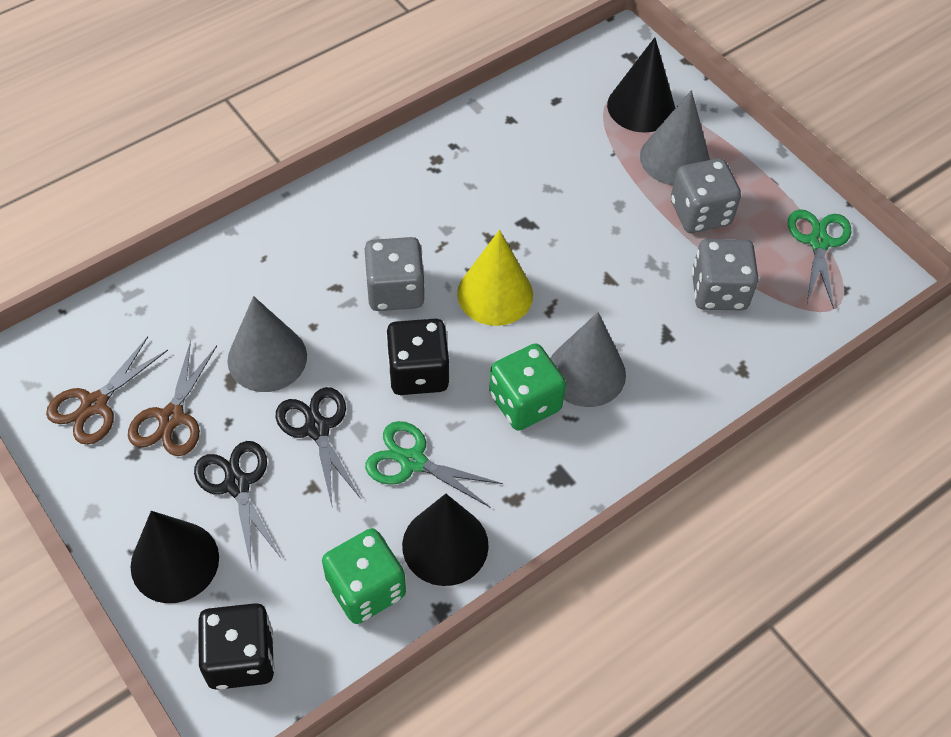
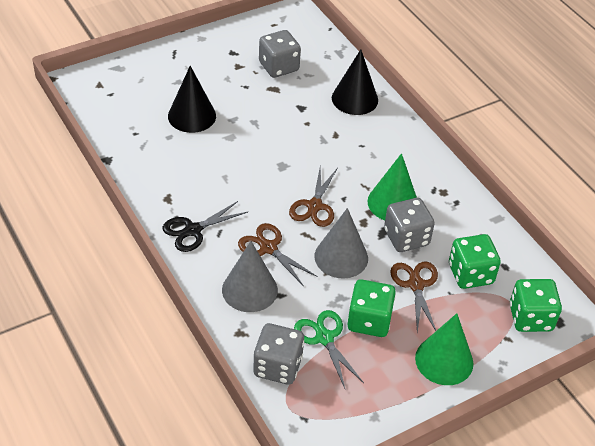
black cone: 3 -> 2
black dice: 2 -> 0
black scissors: 2 -> 1
brown scissors: 2 -> 3
green cone: 0 -> 2
green dice: 2 -> 3
green scissors: 2 -> 1
grey cone: 3 -> 2
yellow cone: 1 -> 0

